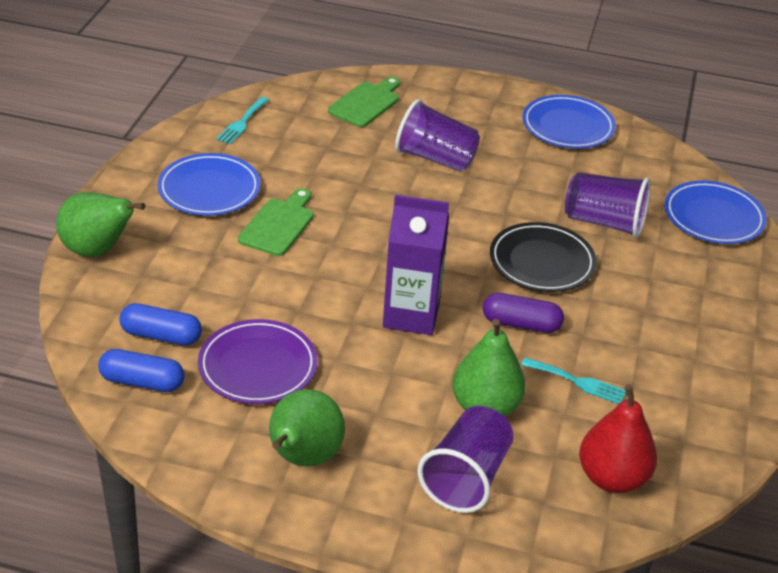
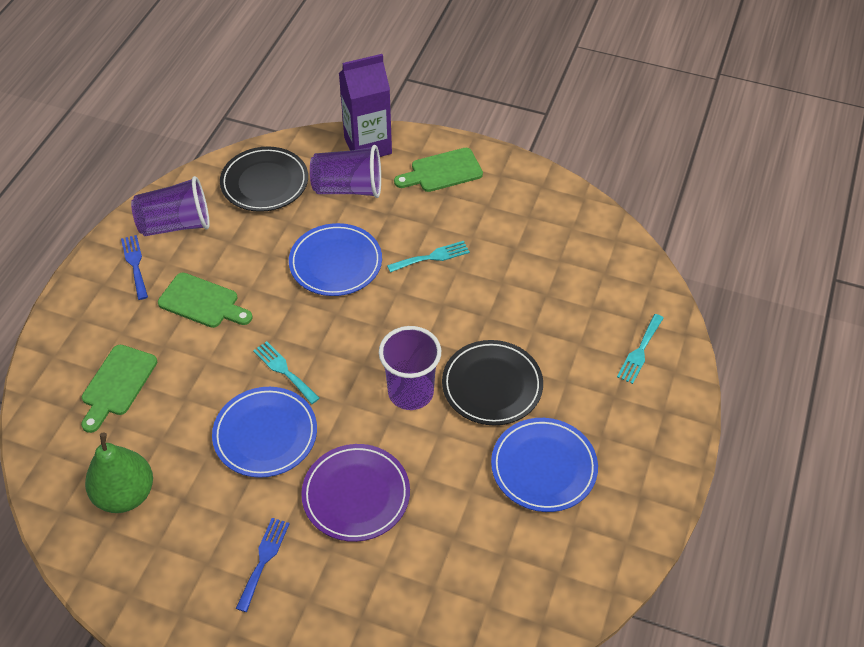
black plate: 1 -> 2
blue capsule: 2 -> 0
blue fork: 0 -> 2
green cutting board: 2 -> 3
green pear: 3 -> 1
purple capsule: 1 -> 0
red pear: 1 -> 0
turquoise fork: 2 -> 3

